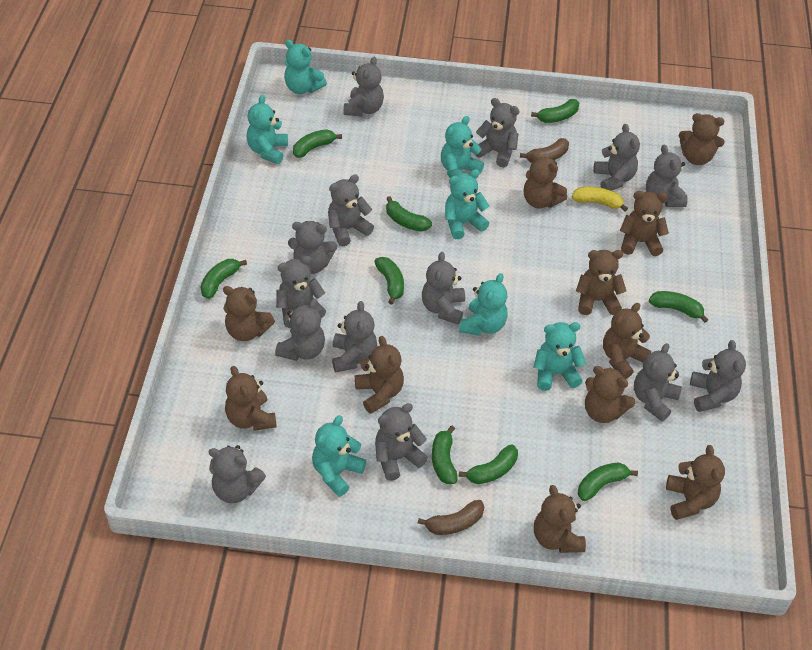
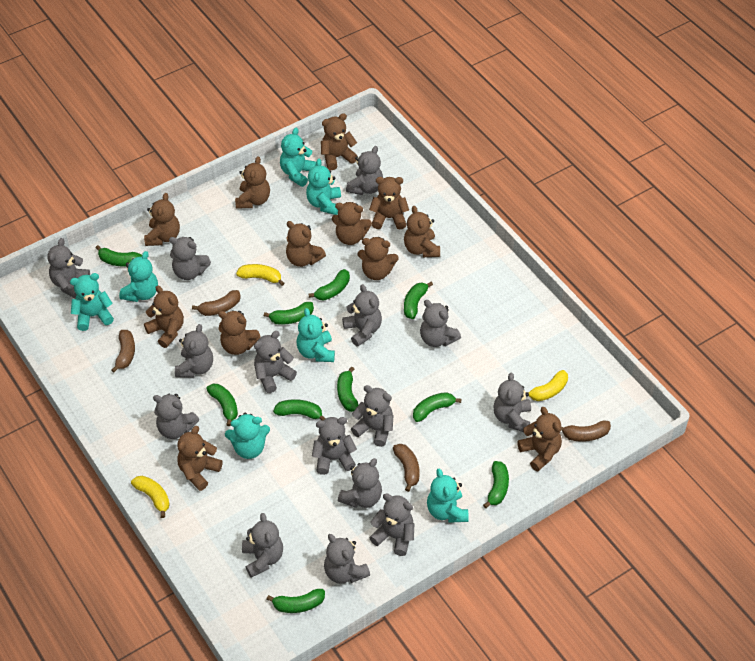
brown banana: 2 -> 4
brown teddy bear: 11 -> 12
green banana: 9 -> 10
grey teddy bear: 14 -> 15
yellow banana: 1 -> 3

